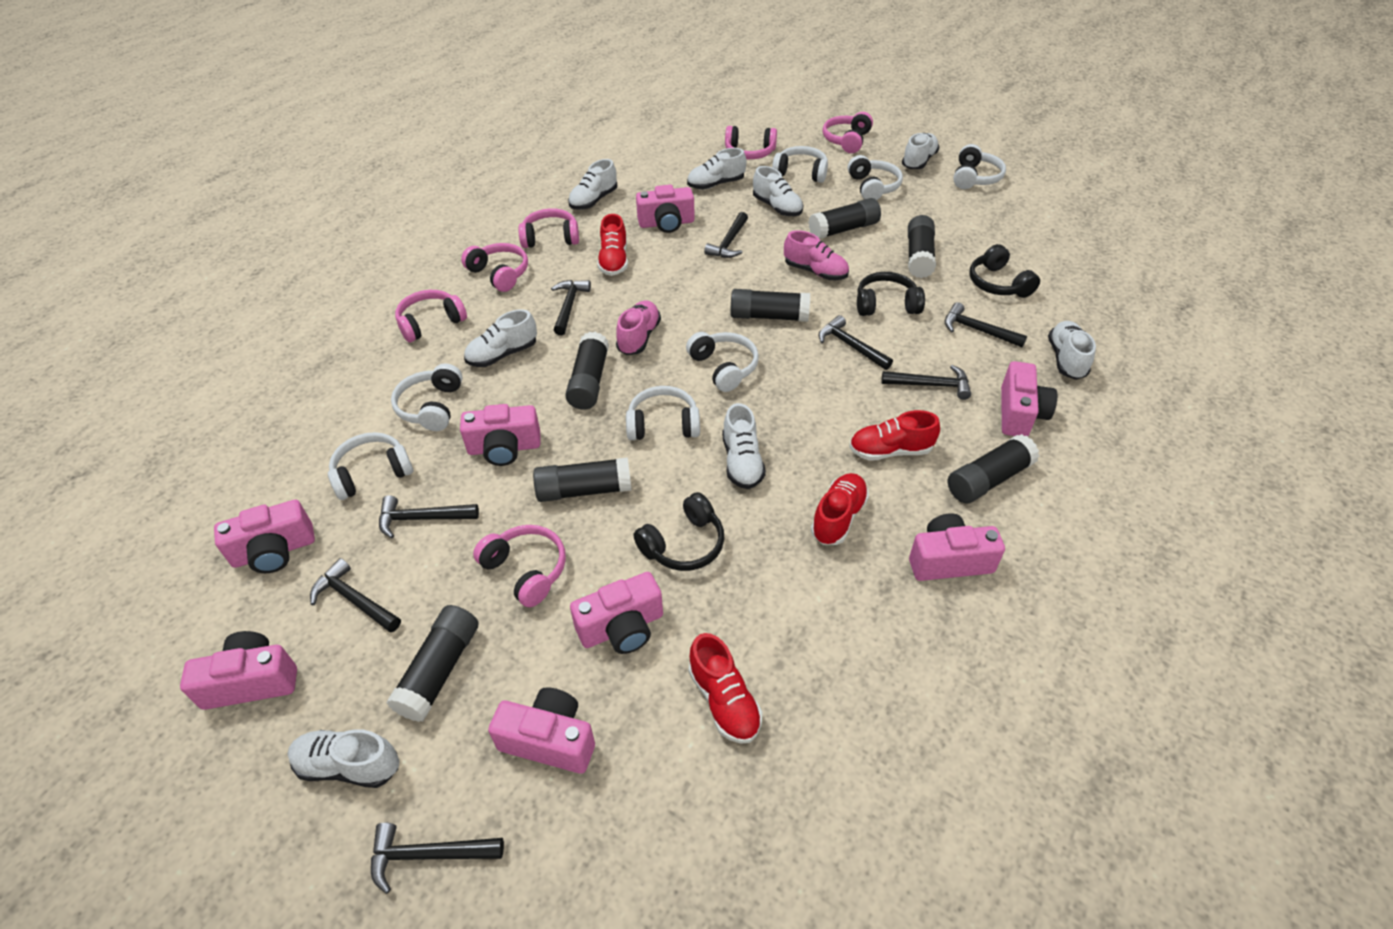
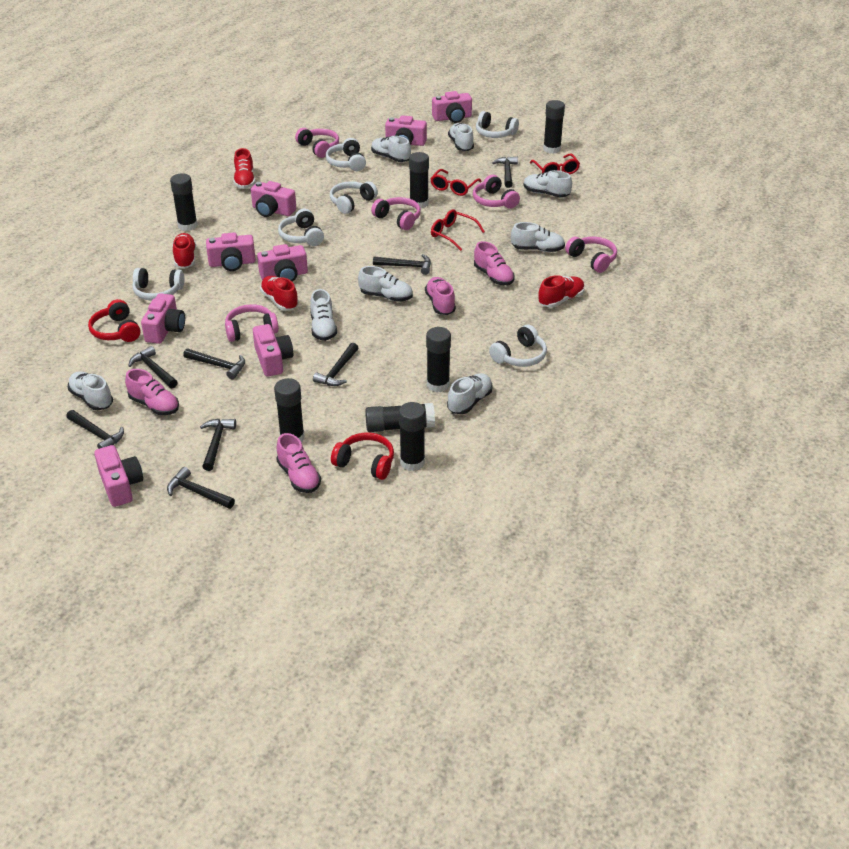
black headphones: 3 -> 0
pink headphones: 6 -> 5
pink shoe: 2 -> 4
red glasses: 0 -> 3
red headphones: 0 -> 2
white headphones: 7 -> 6

